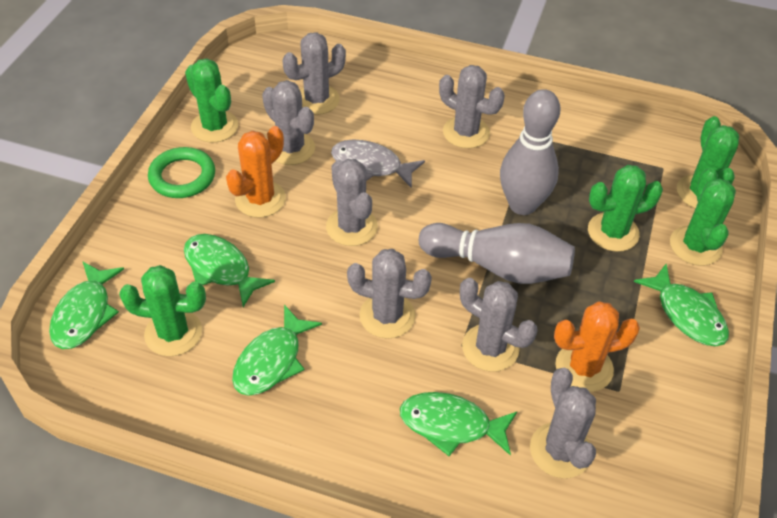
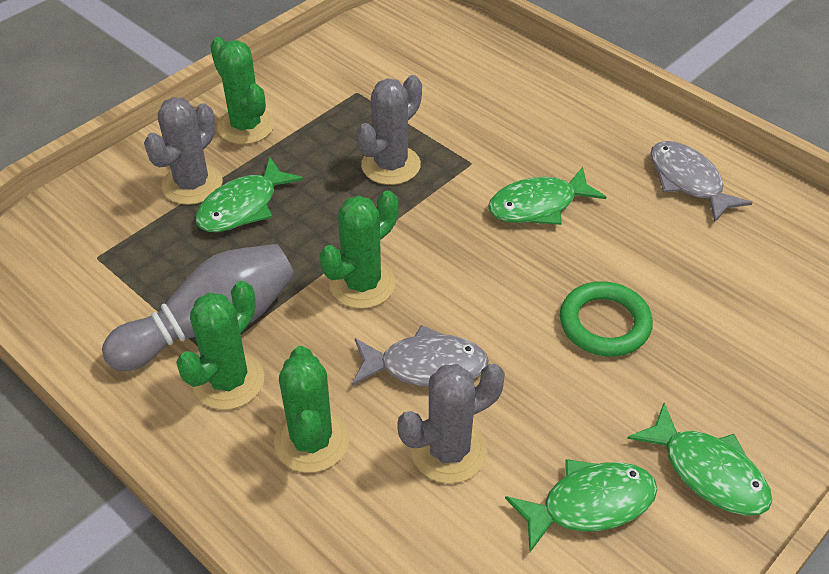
green cactus: 5 -> 4
green fish: 5 -> 4
grey bowling pin: 2 -> 1
grey cactus: 7 -> 3
grey fish: 1 -> 2
orange cactus: 2 -> 0

